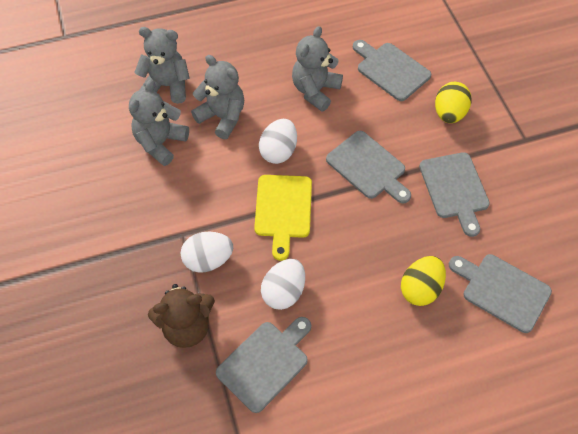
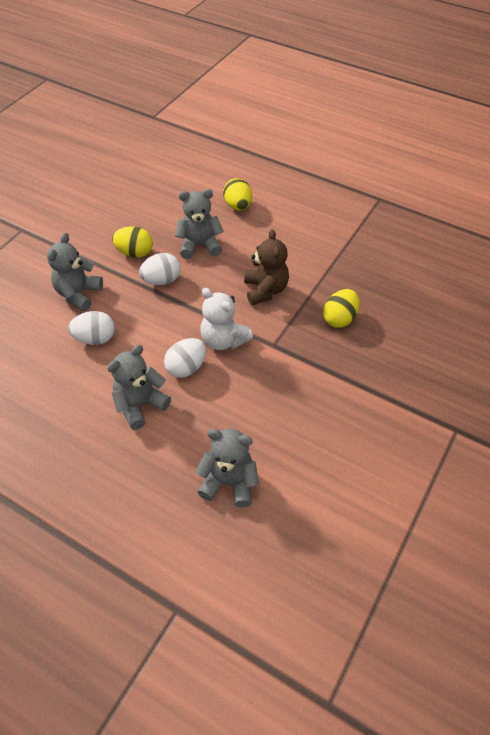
grey cutting board: 5 -> 0
white teddy bear: 0 -> 1
yellow cutting board: 1 -> 0
yellow egg: 2 -> 3

